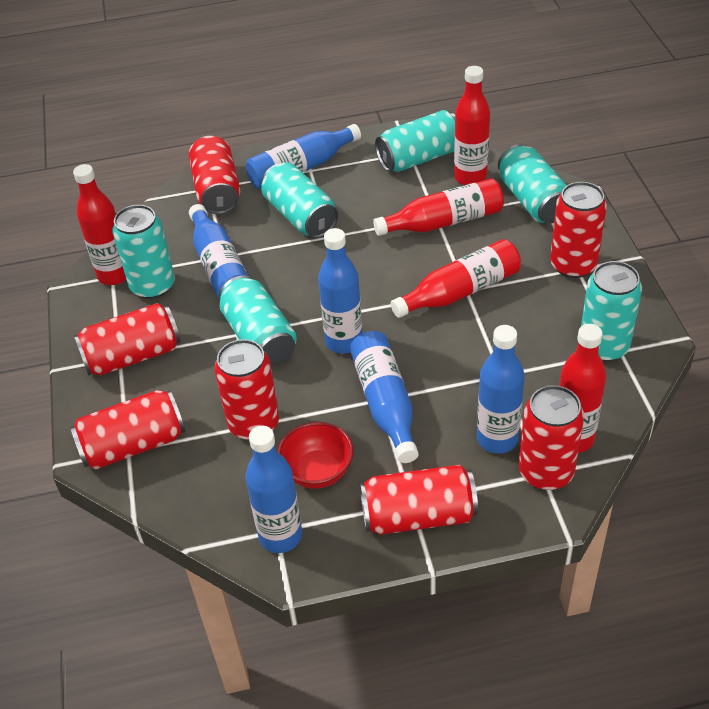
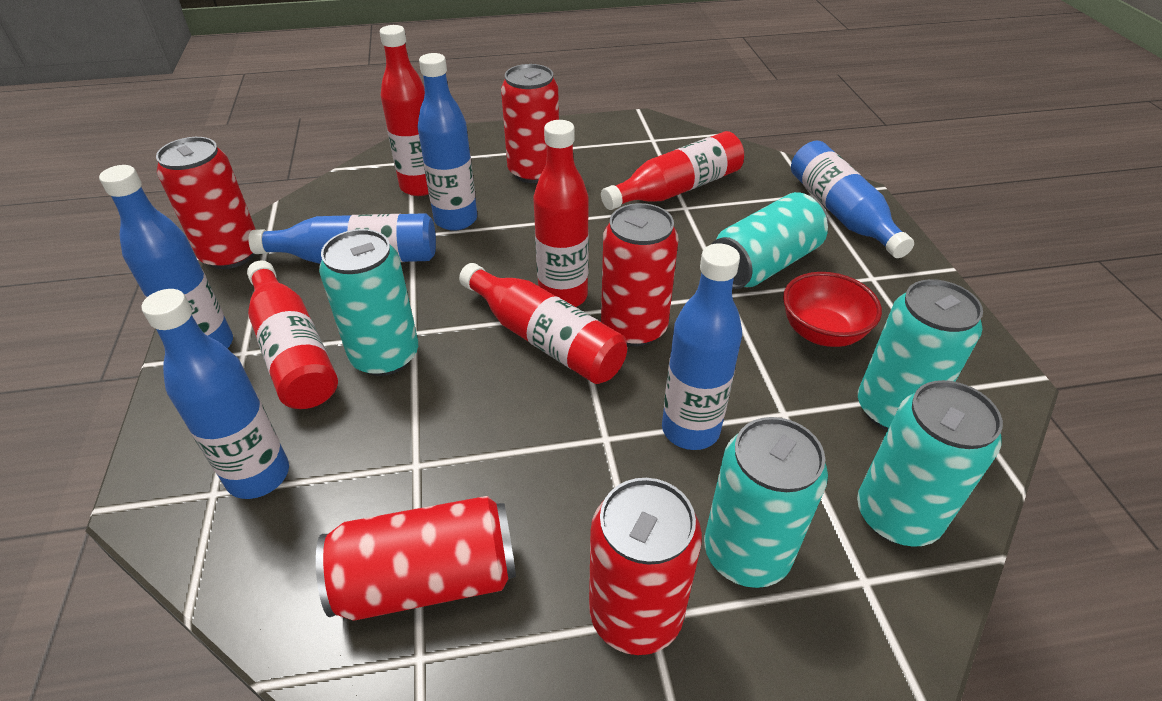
red can: 7 -> 5
turquoise can: 6 -> 5

